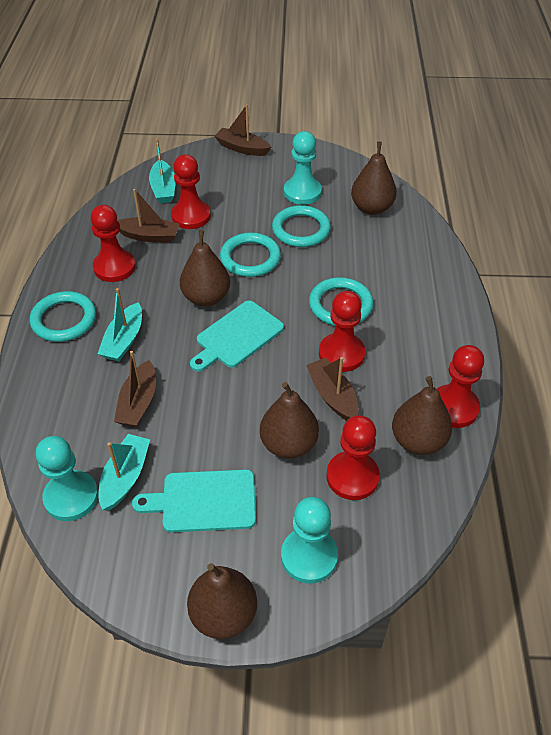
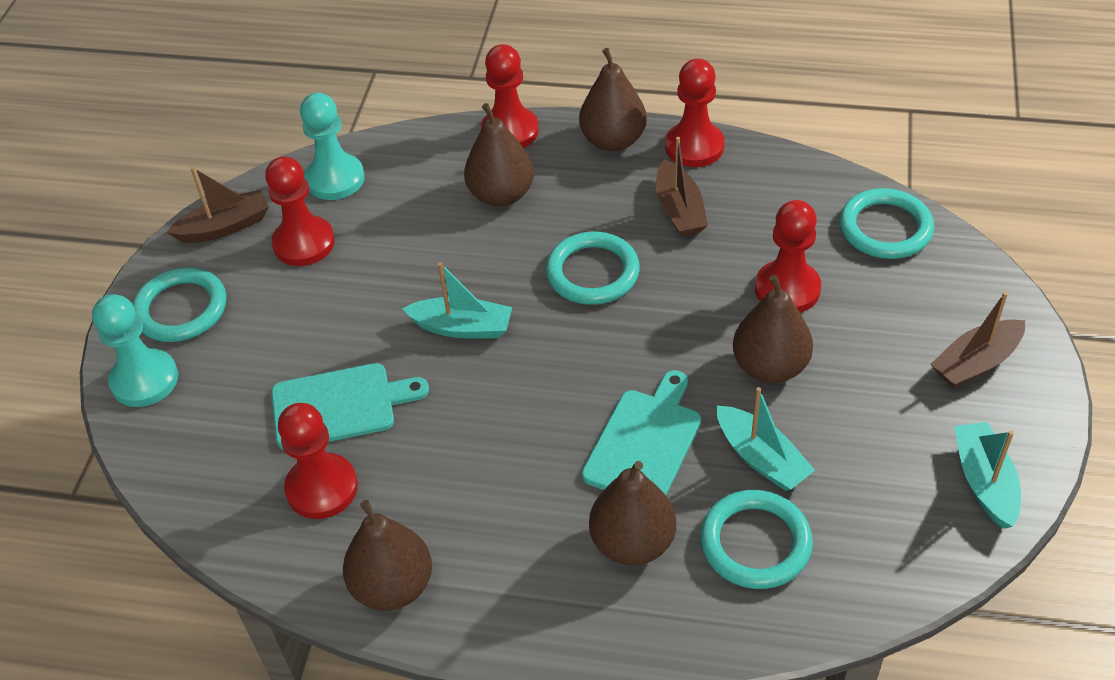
brown boat: 4 -> 3
turquoise pawn: 3 -> 2

